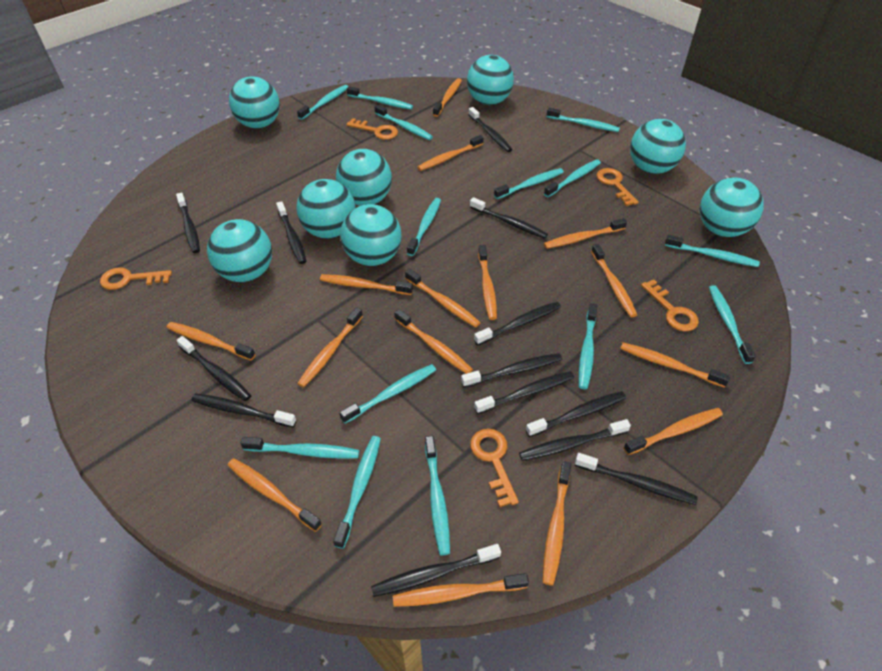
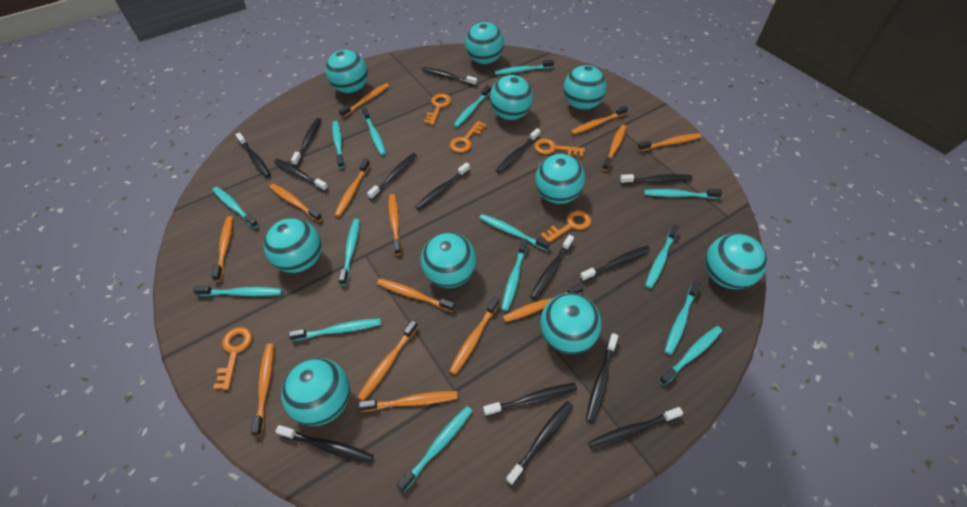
black toothbrush: 13 -> 15
orange toothbrush: 15 -> 14
turquoise ball: 8 -> 10
turquoise toothbrush: 14 -> 15

